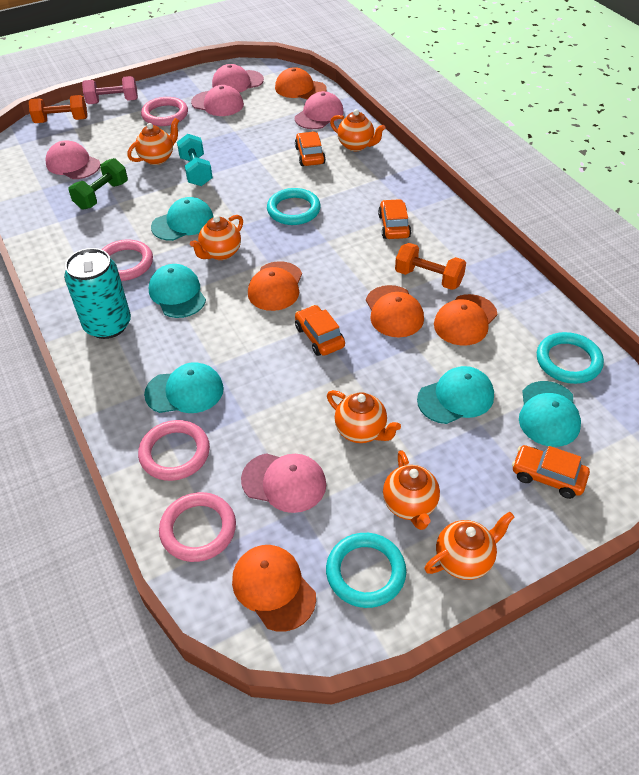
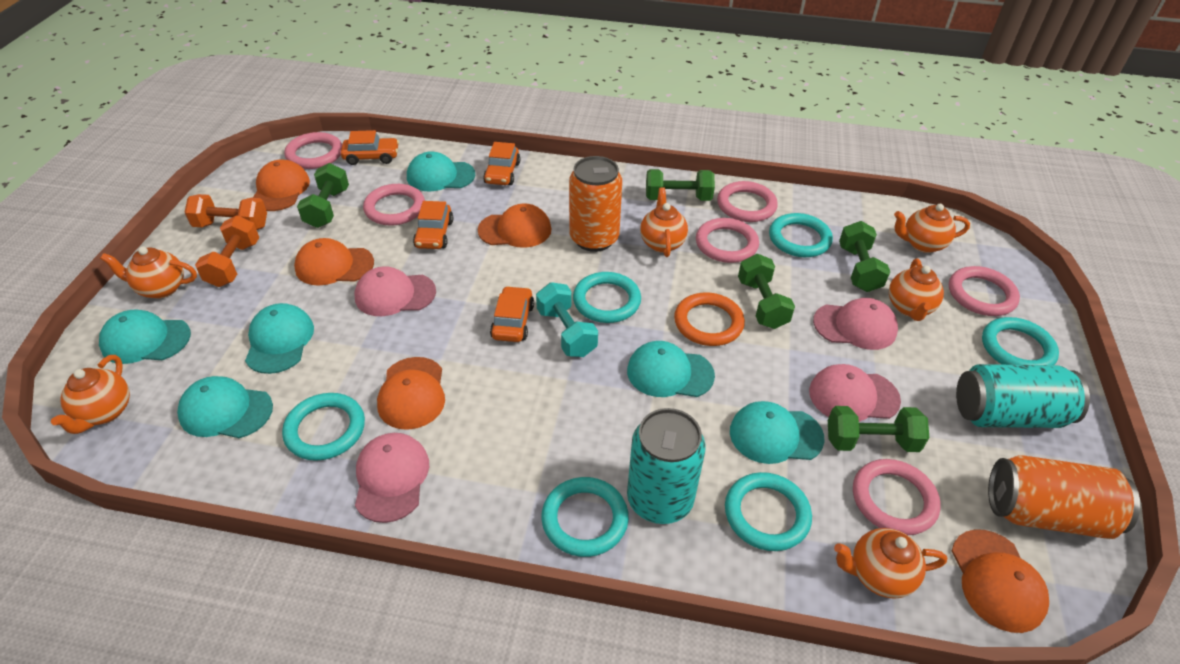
green dumbbell: 1 -> 5
orange can: 0 -> 2
orange ring: 0 -> 1
pink cap: 5 -> 4
pink dumbbell: 1 -> 0
pink ring: 4 -> 6
turquoise can: 1 -> 2
turquoise cap: 5 -> 6
turquoise ring: 3 -> 6

